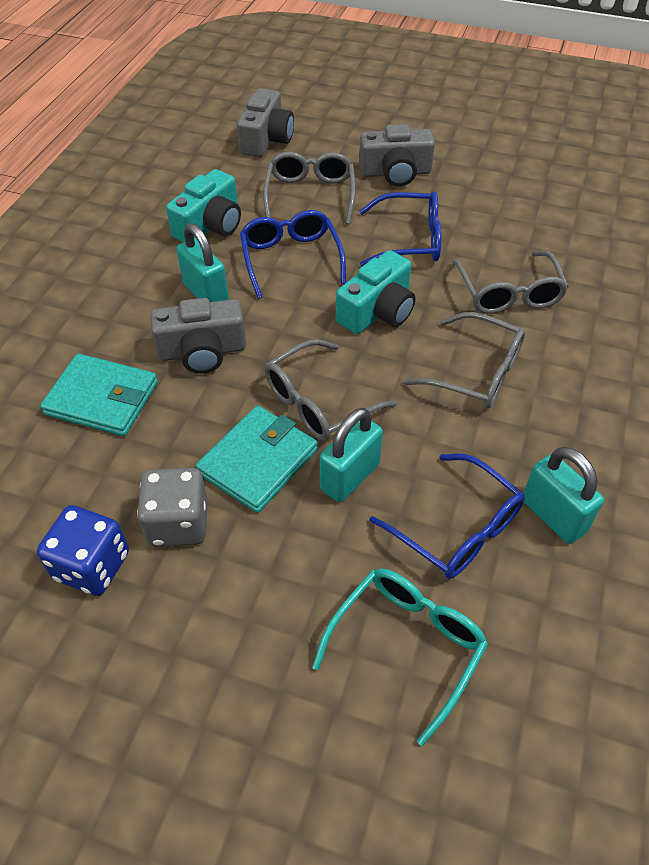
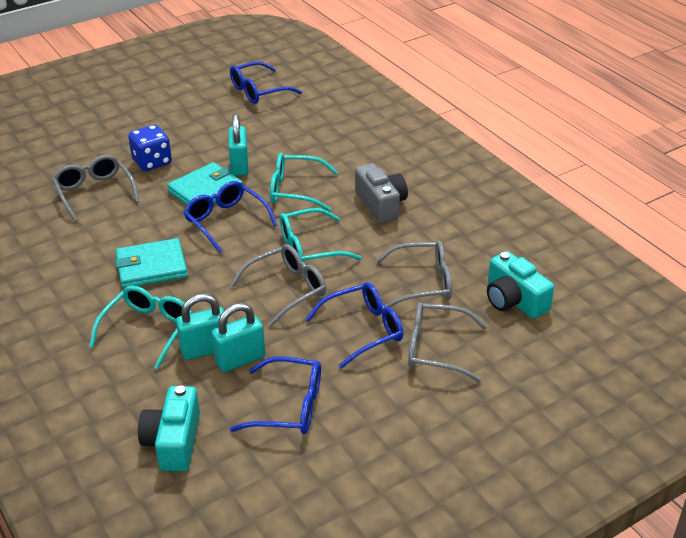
blue glasses: 3 -> 4
grey camera: 3 -> 1
grey dice: 1 -> 0
turquoise glasses: 1 -> 3

